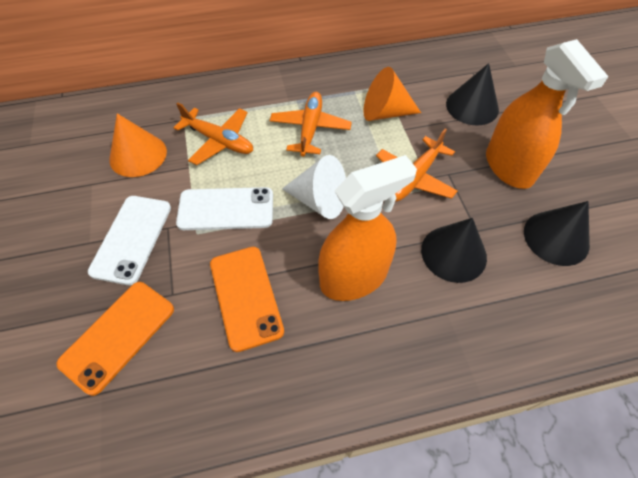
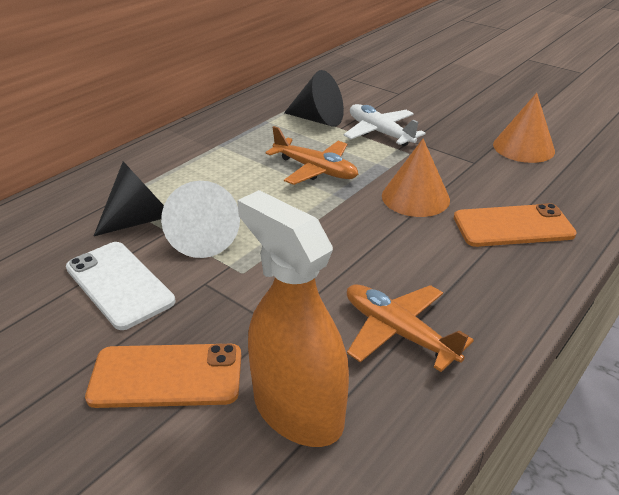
black cone: 3 -> 2
orange plane: 3 -> 2
orange spray bottle: 2 -> 1
white phone: 2 -> 1
white plane: 0 -> 1

